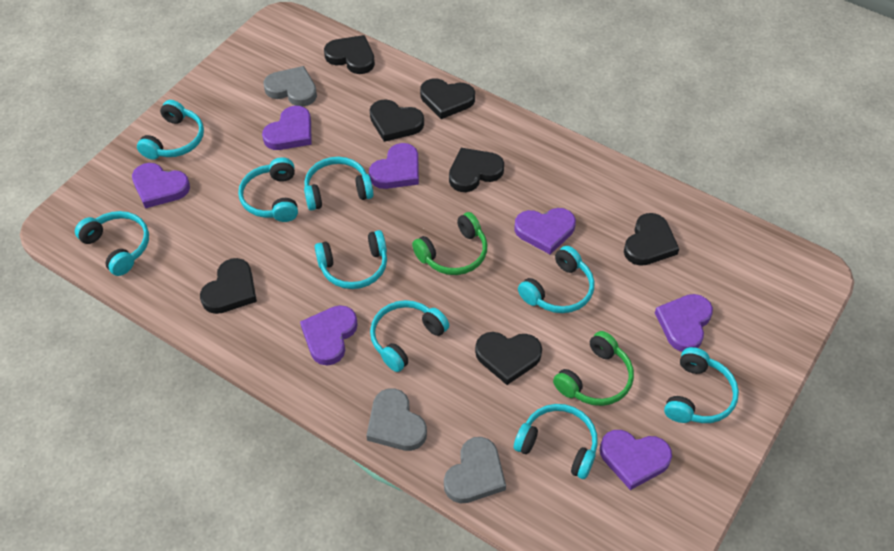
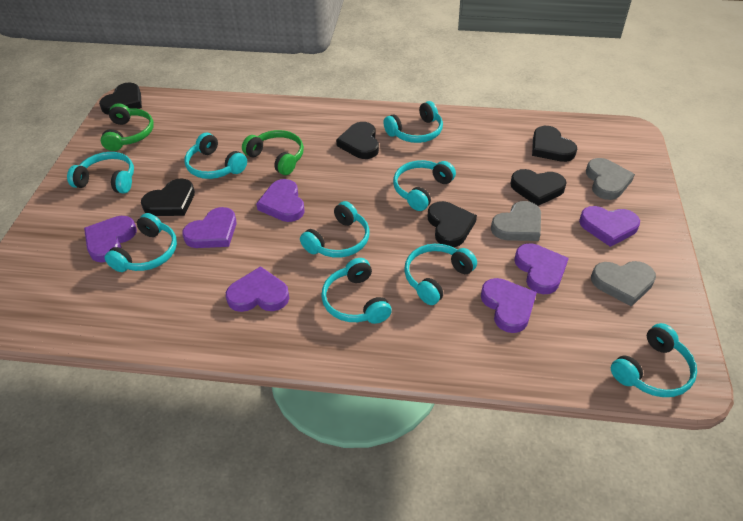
black heart: 7 -> 6

